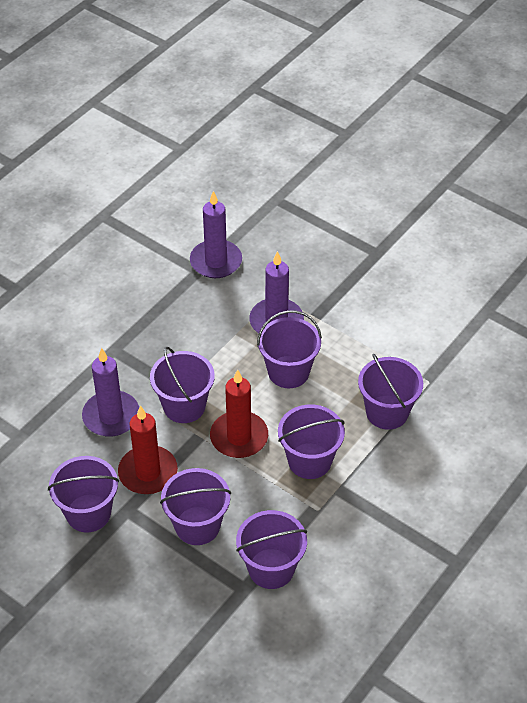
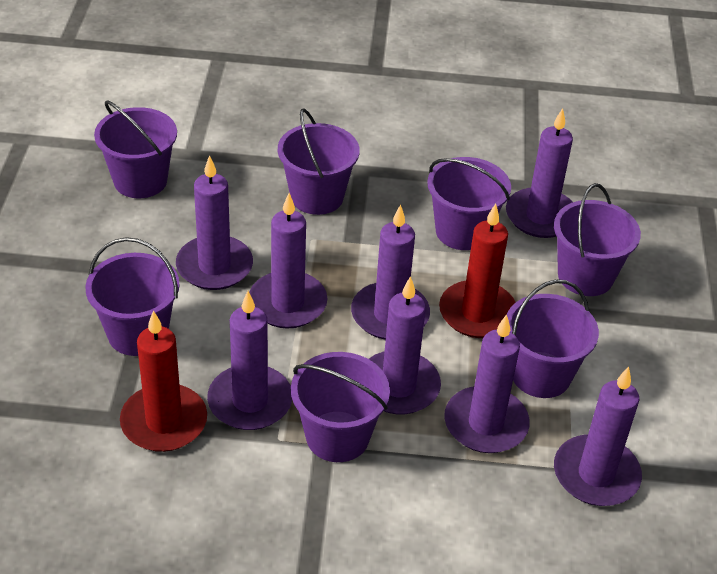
purple candle: 3 -> 8

